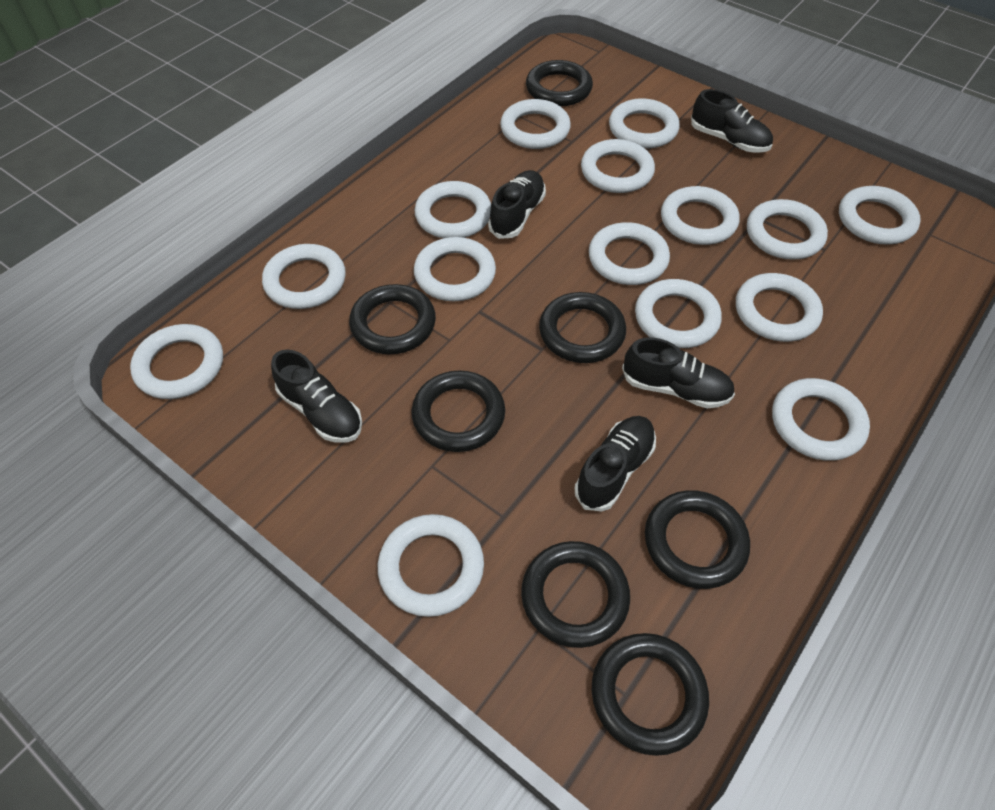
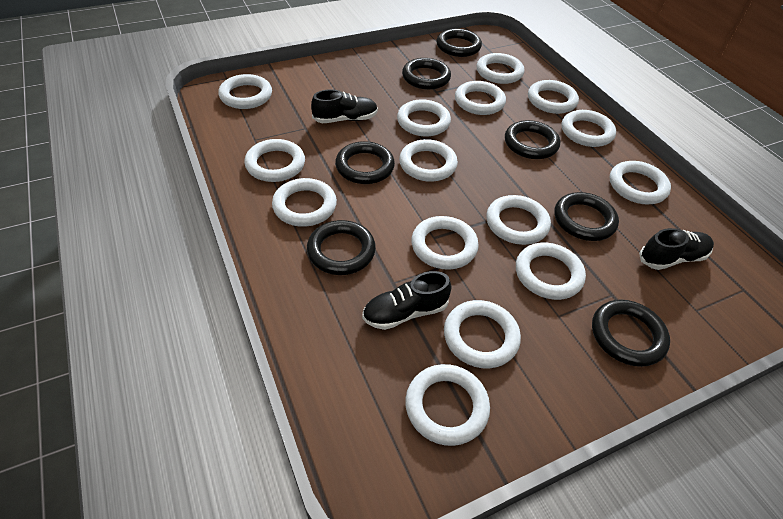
black shoe: 5 -> 3

